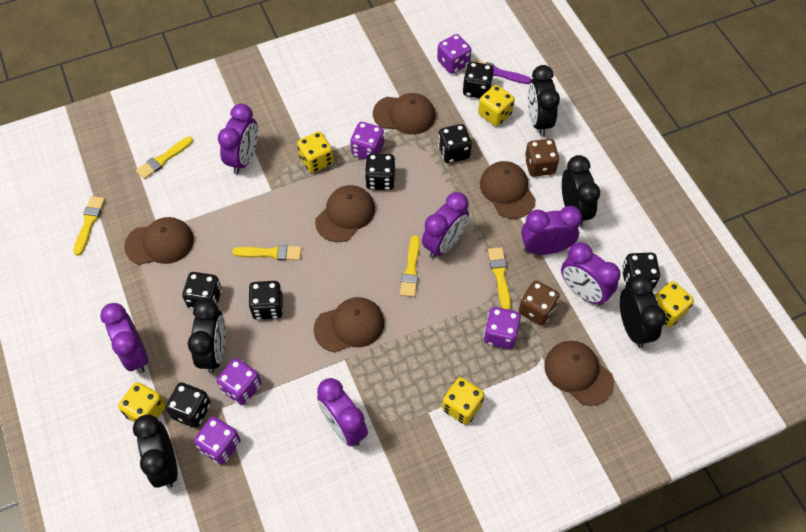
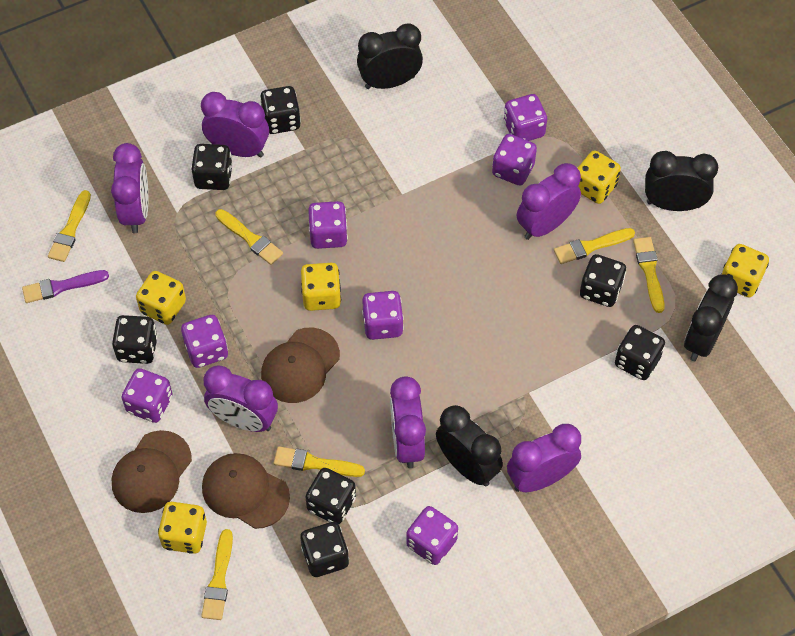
black clock: 5 -> 4
brown cap: 6 -> 3
brown dice: 2 -> 0
purple dice: 5 -> 7
yellow brush: 5 -> 6

